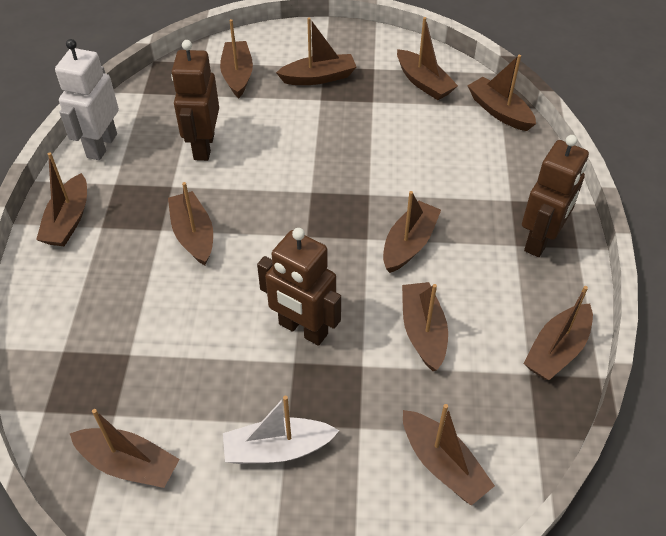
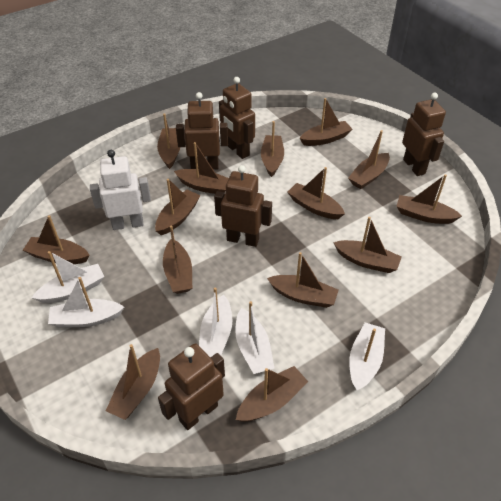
brown boat: 11 -> 14
brown robot: 3 -> 5
white boat: 1 -> 5

